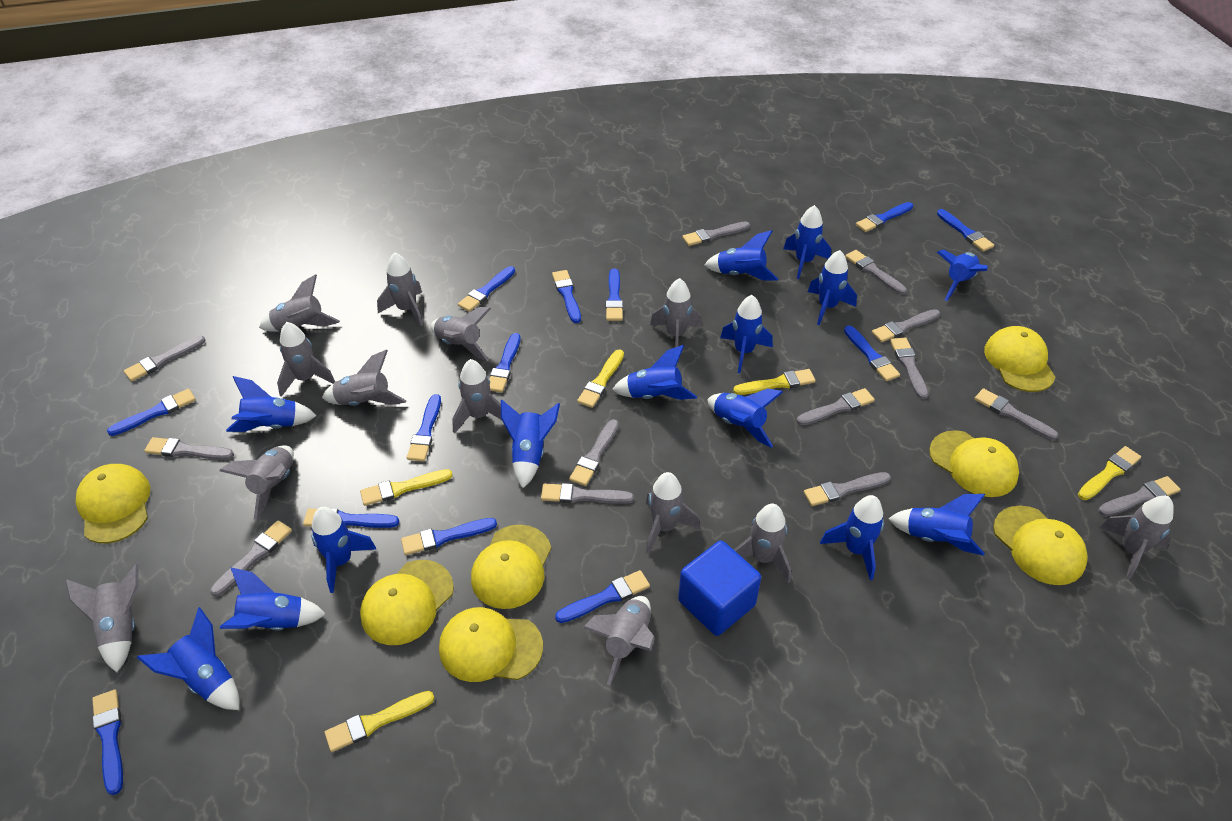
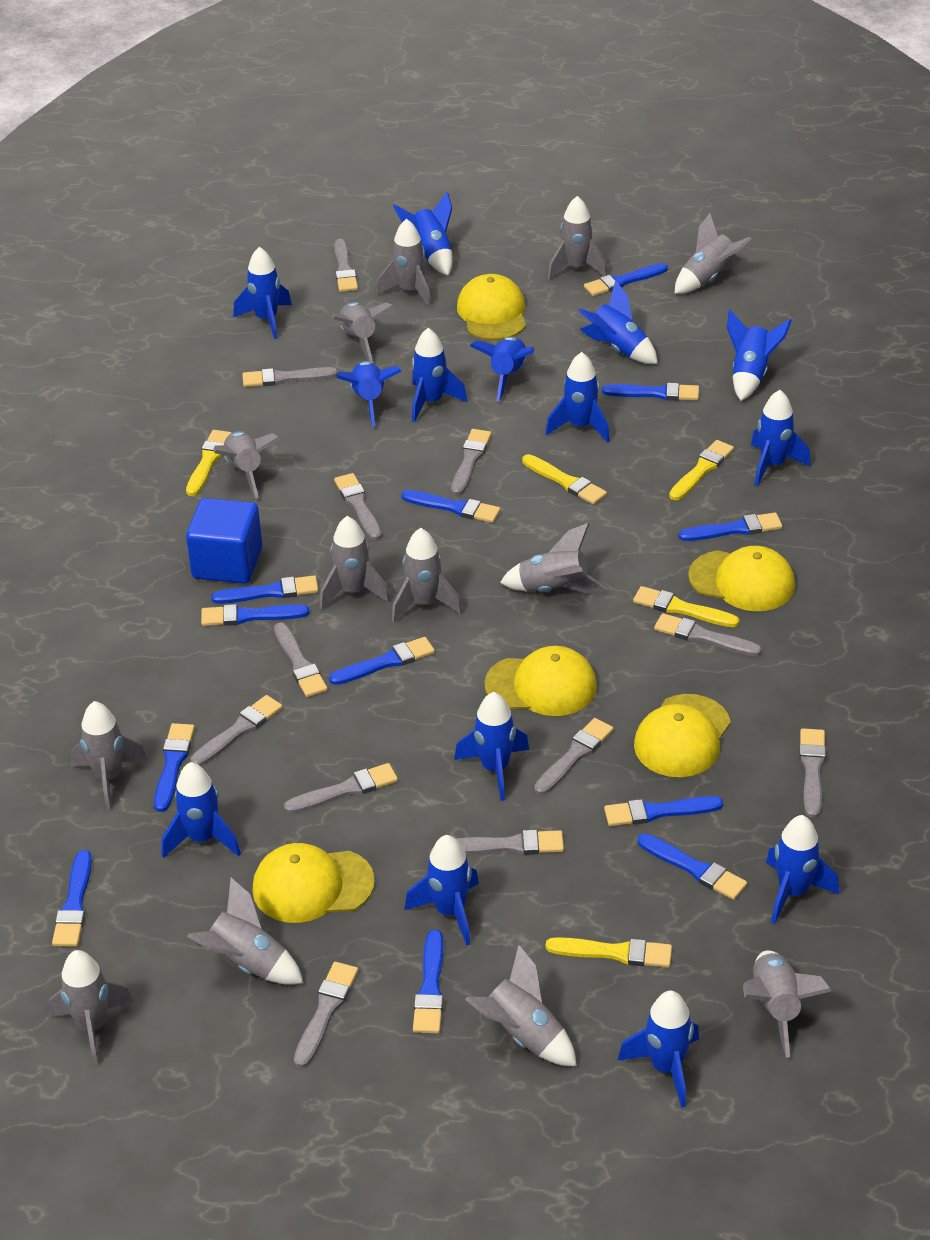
blue brush: 13 -> 12
grey brush: 13 -> 12
yellow cap: 7 -> 5

